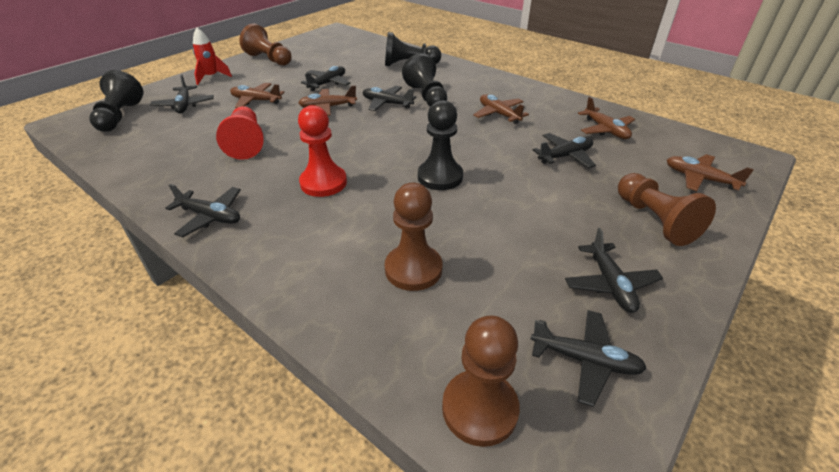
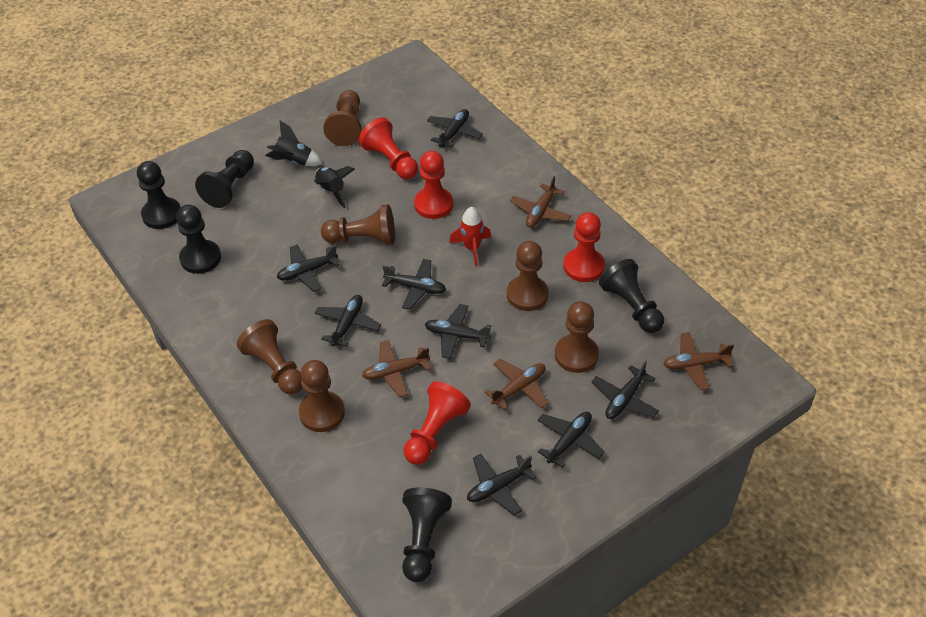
black pawn: 4 -> 5
black plane: 7 -> 8
black rocket: 0 -> 2
brown pawn: 4 -> 6
brown plane: 5 -> 4
red pawn: 2 -> 4

